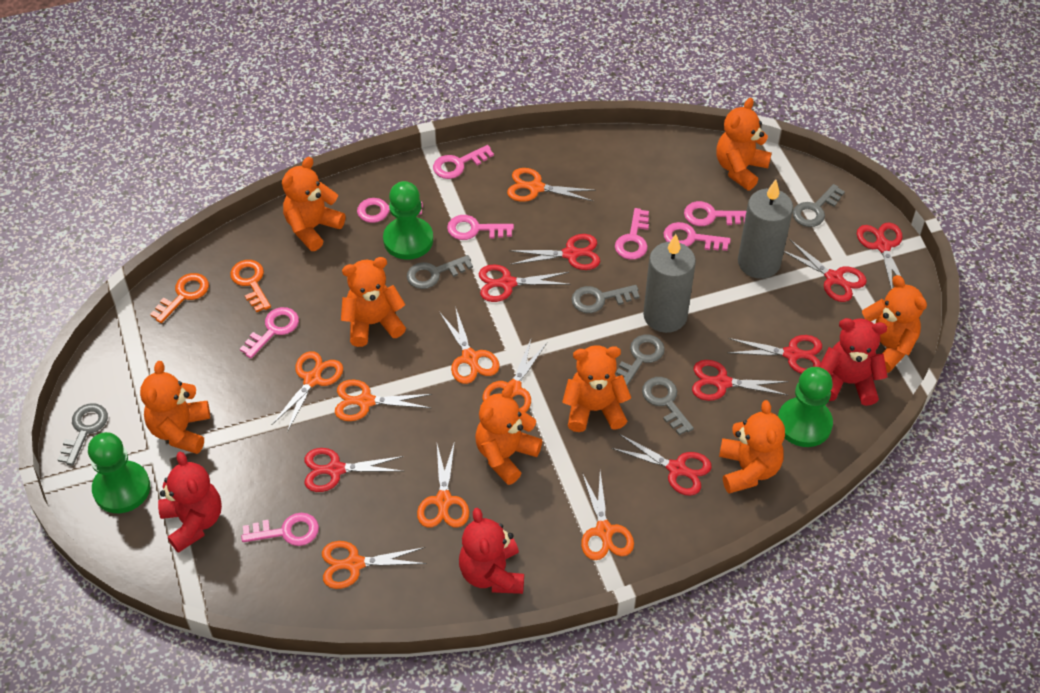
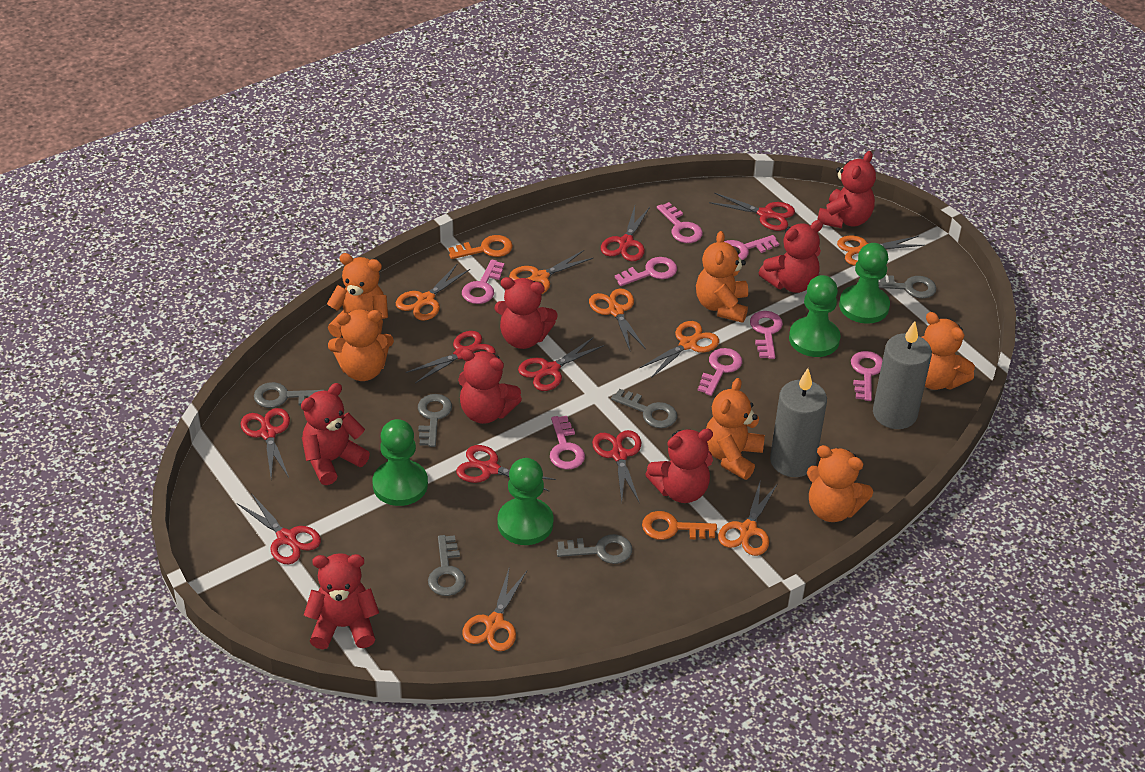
green pawn: 3 -> 4
orange scissors: 8 -> 7
orange teddy bear: 8 -> 6
red teddy bear: 3 -> 7

